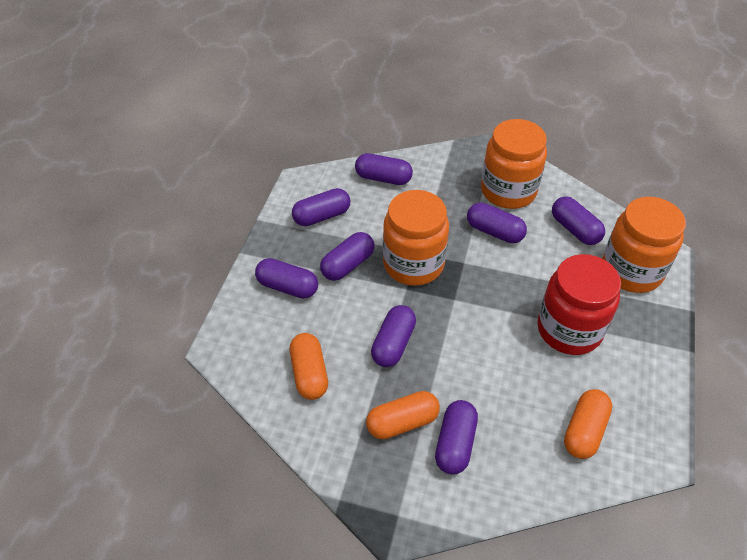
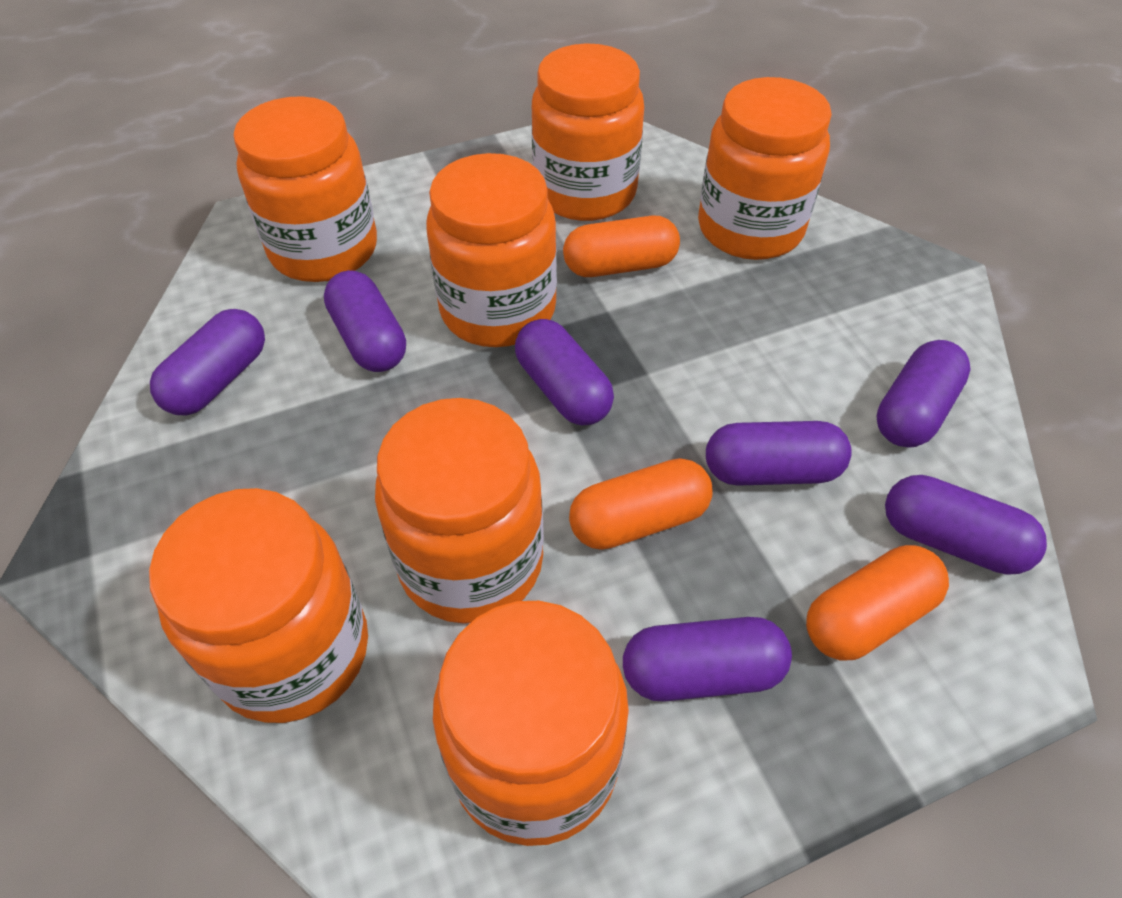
orange jar: 3 -> 7
purple capsule: 8 -> 7
red jar: 1 -> 0

